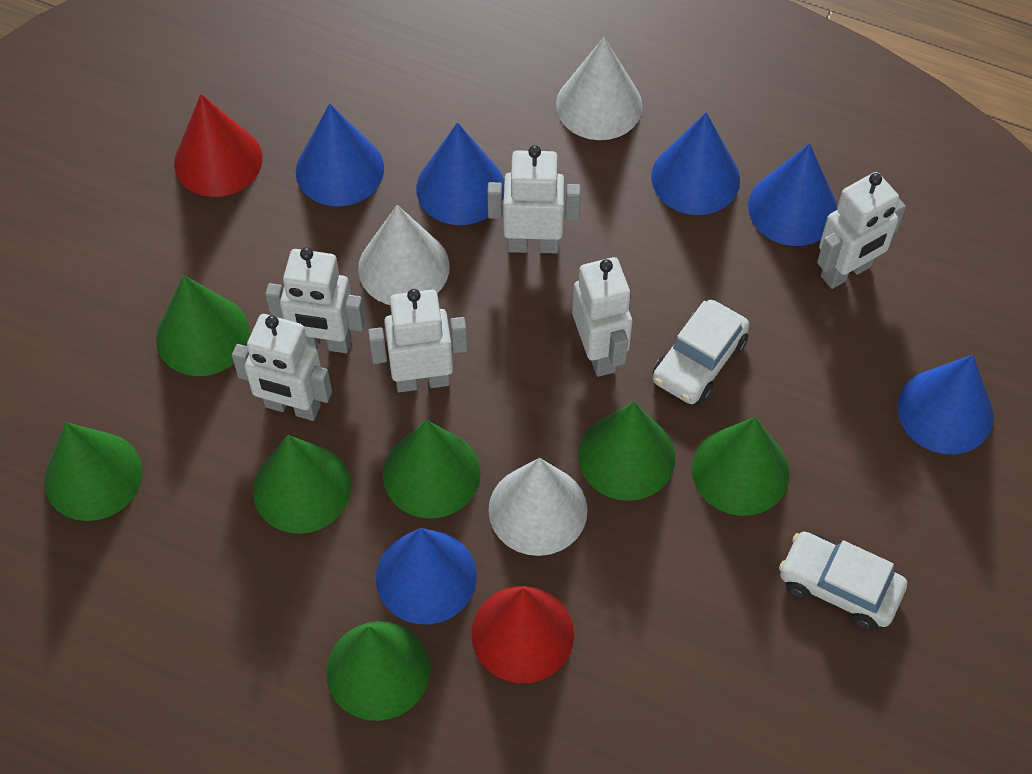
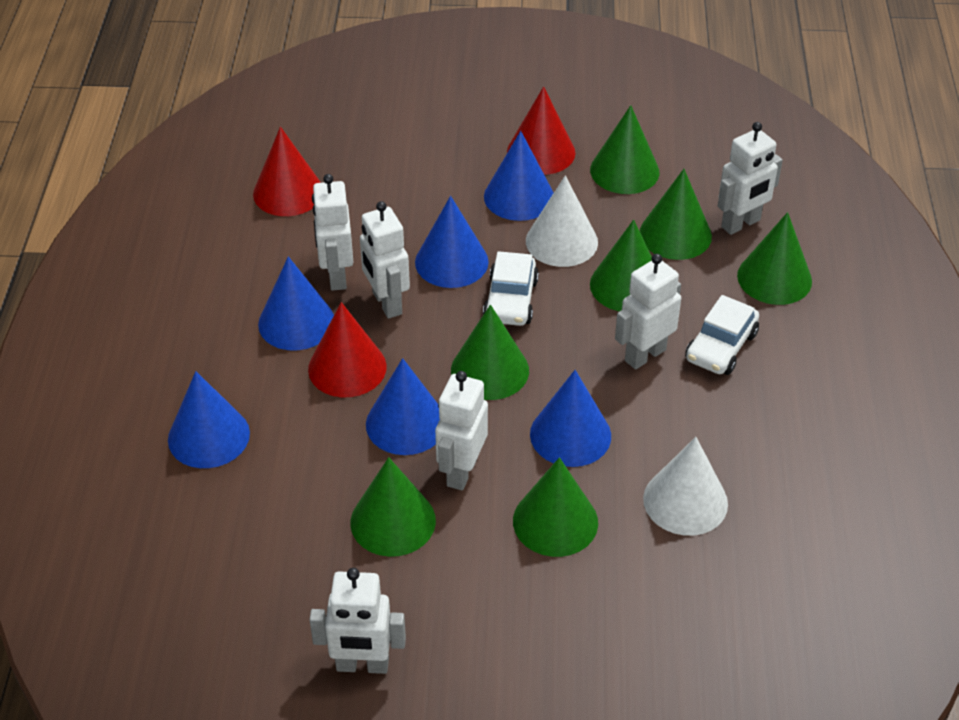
red cone: 2 -> 3
white cone: 3 -> 2

